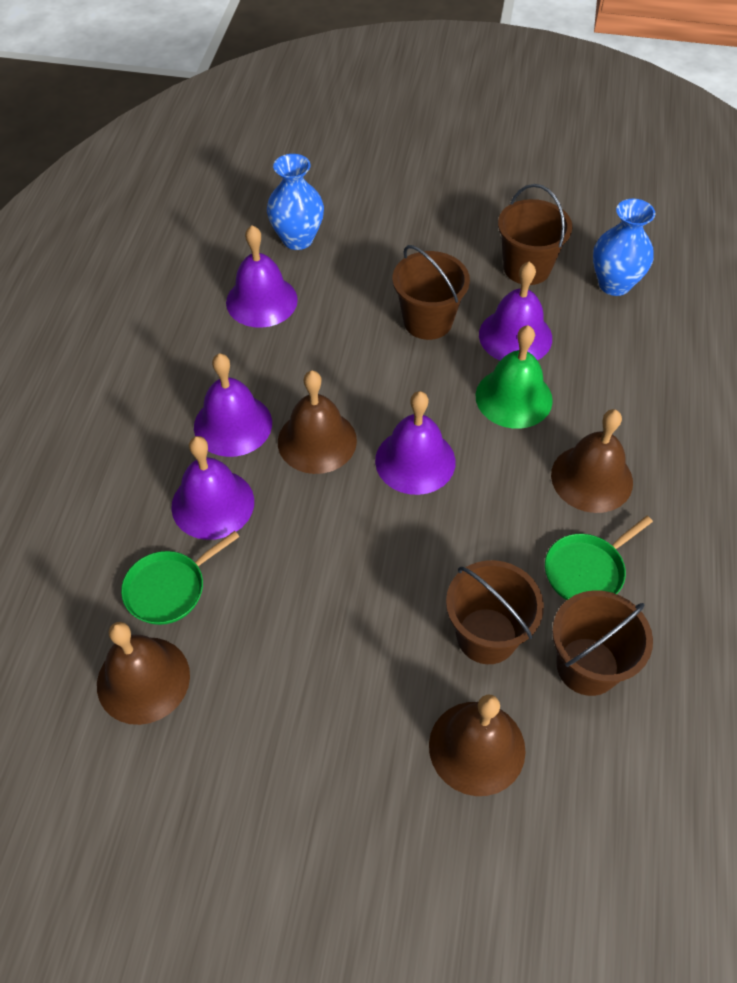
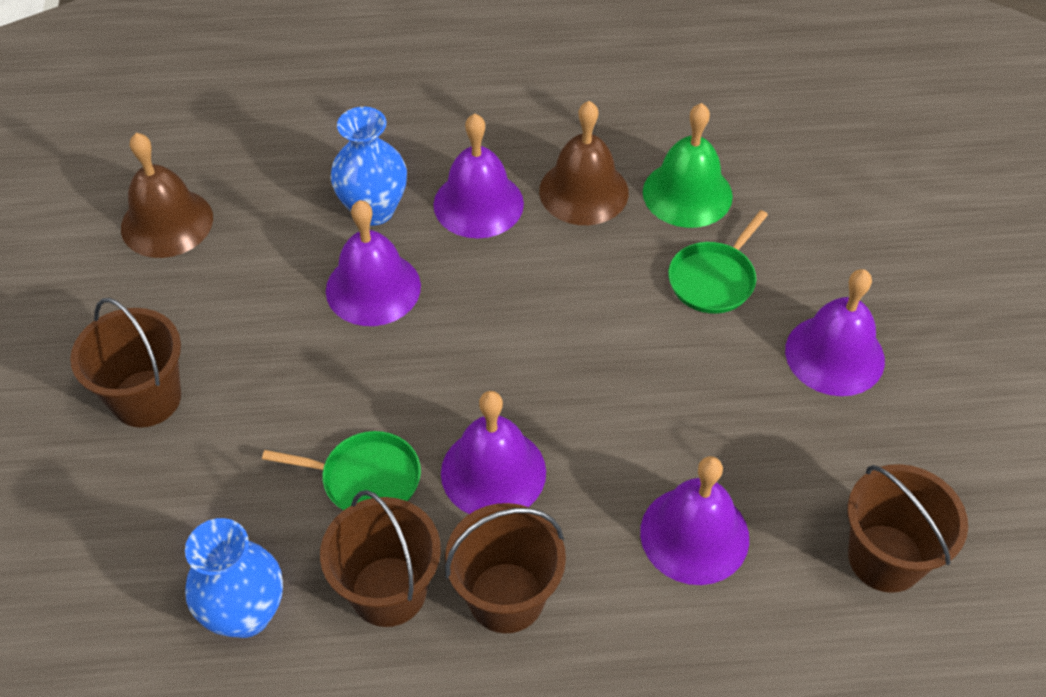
brown bell: 4 -> 2

